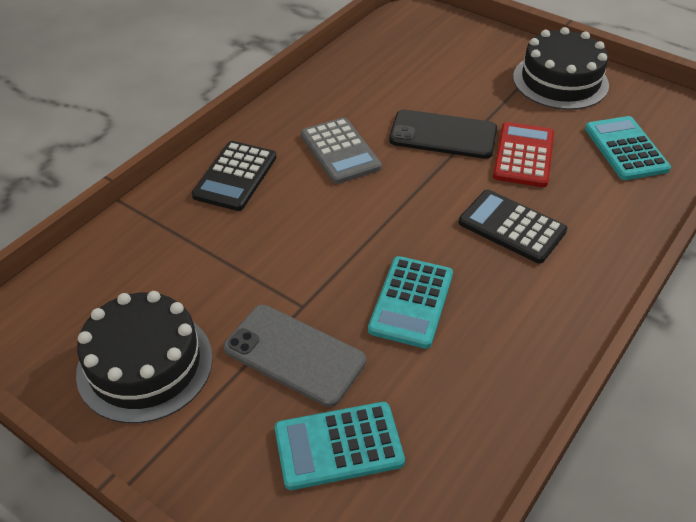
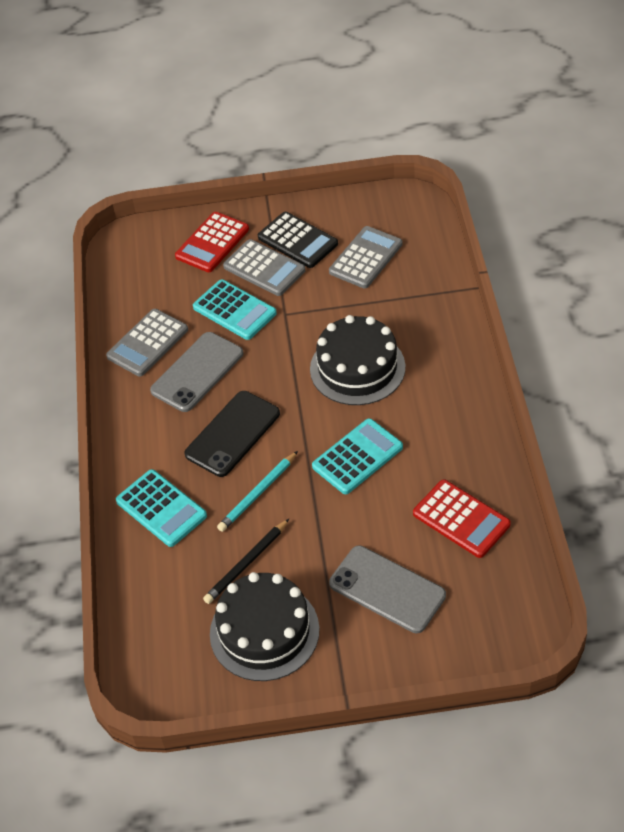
black calculator: 2 -> 1
black pencil: 0 -> 1
grey calculator: 1 -> 3
grey phone: 1 -> 2
red calculator: 1 -> 2
turquoise pencil: 0 -> 1

